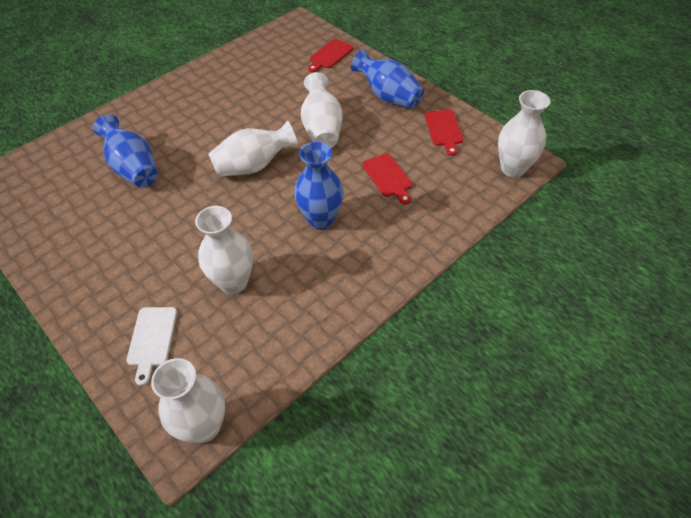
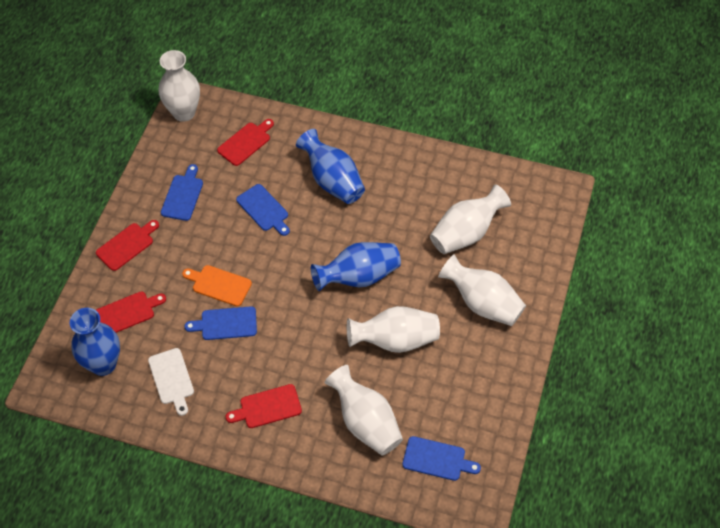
blue cutting board: 0 -> 4
orange cutting board: 0 -> 1
red cutting board: 3 -> 4

